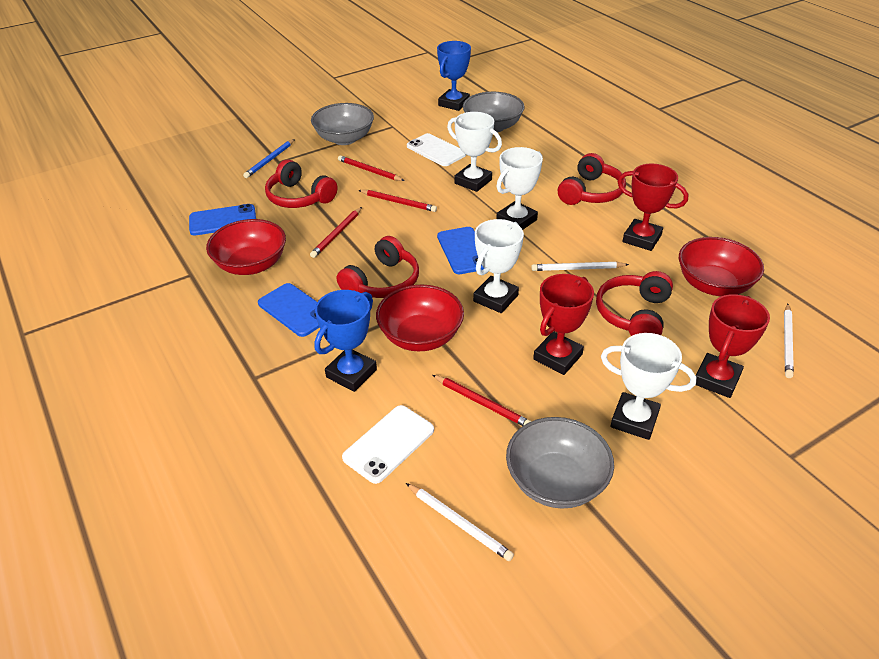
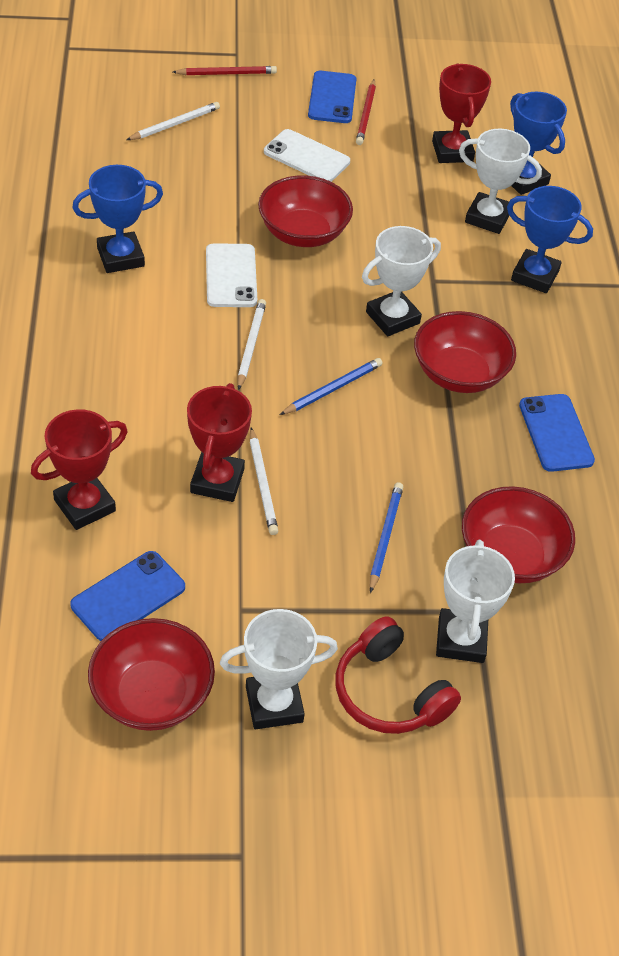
blue pencil: 1 -> 2
blue trophy: 2 -> 3
grey bowl: 3 -> 0
red bowl: 3 -> 4
red headphones: 4 -> 1
red pencil: 4 -> 2

